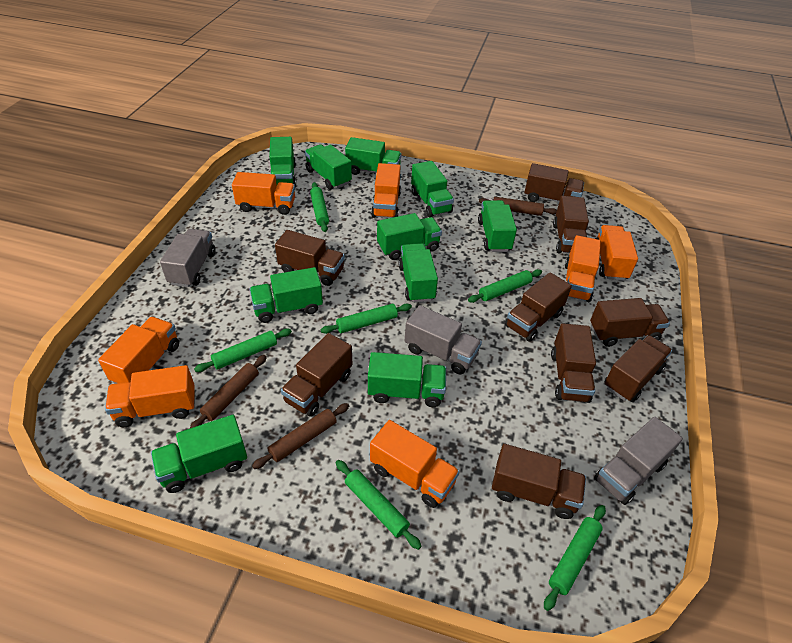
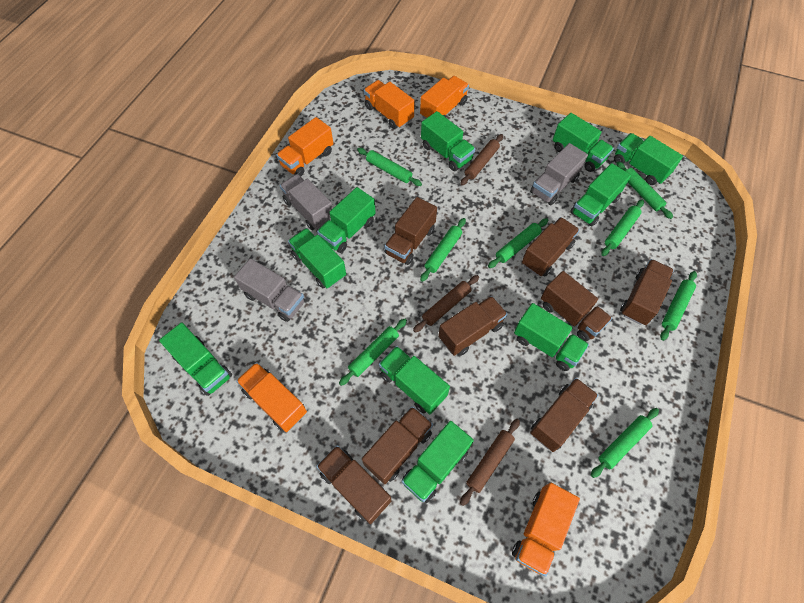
brown truck: 9 -> 8
green rolling pin: 6 -> 8
orange truck: 7 -> 5

